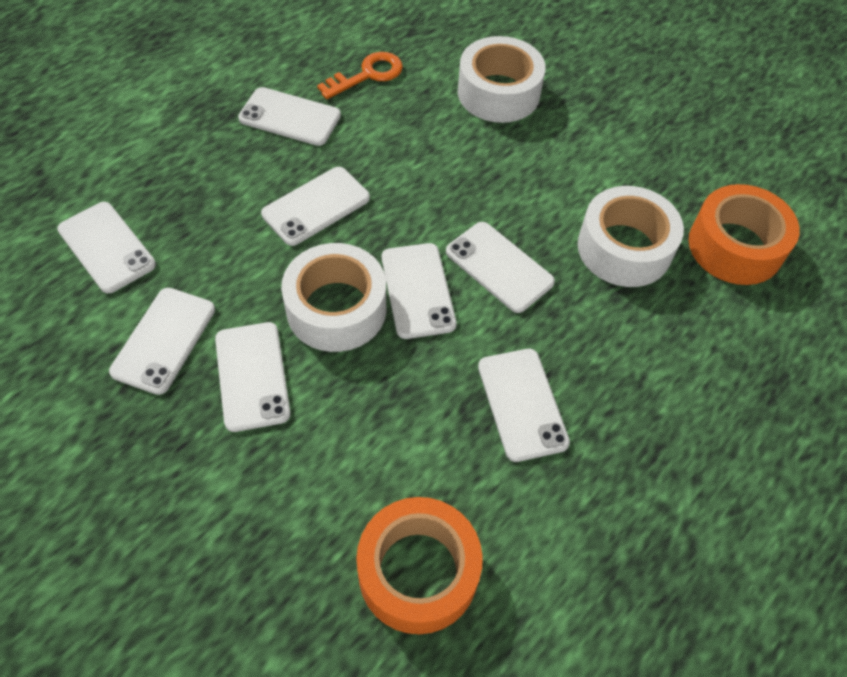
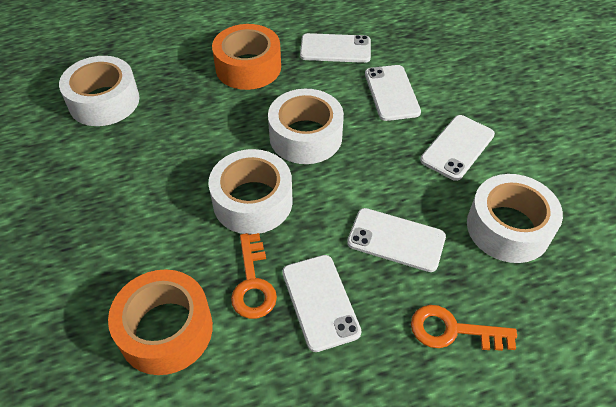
orange key: 1 -> 2
white phone: 8 -> 5
white tape: 3 -> 4

